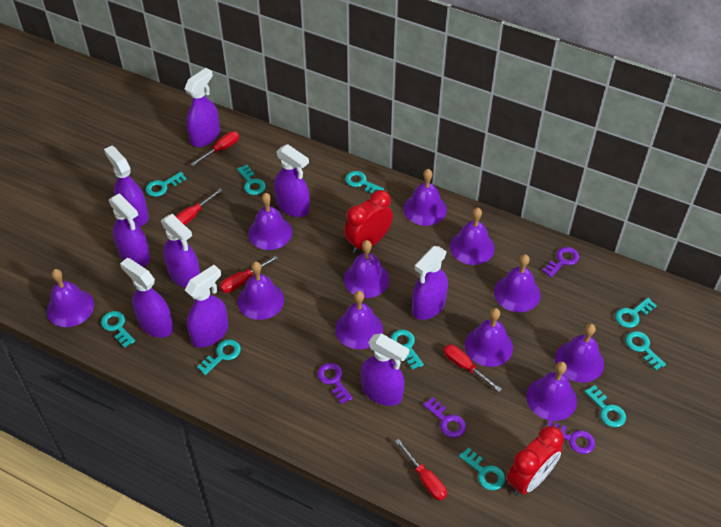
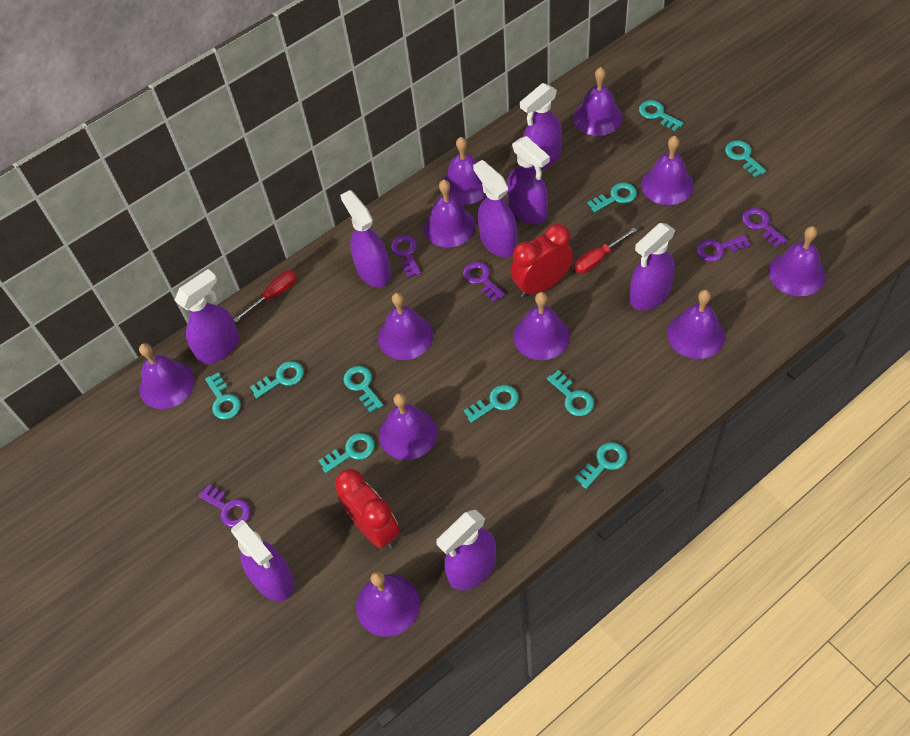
purple key: 4 -> 5
purple spray bottle: 9 -> 8
red screwdriver: 5 -> 2

